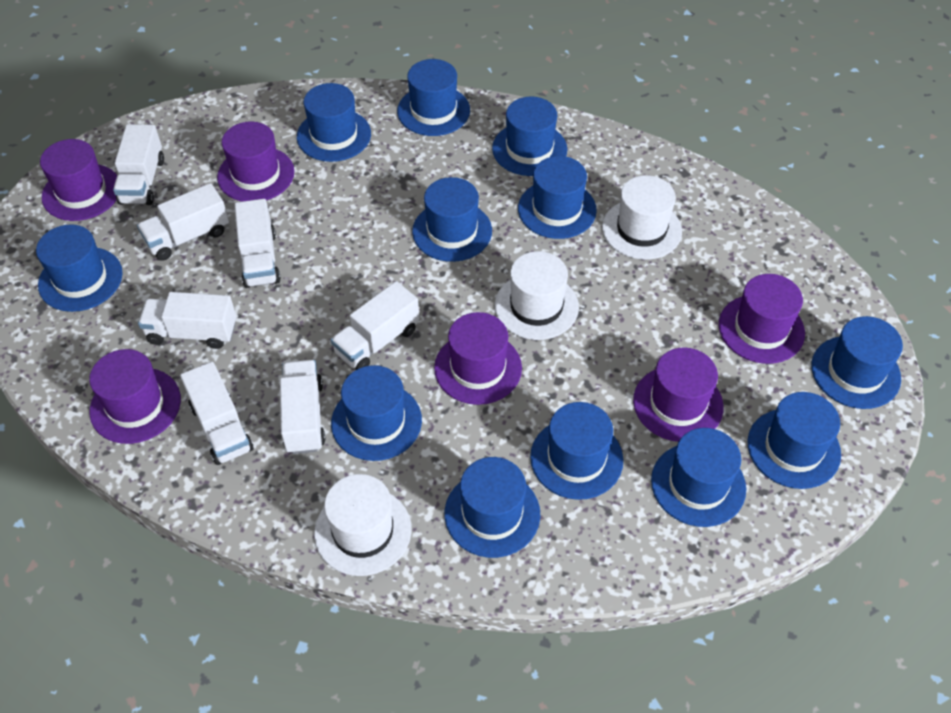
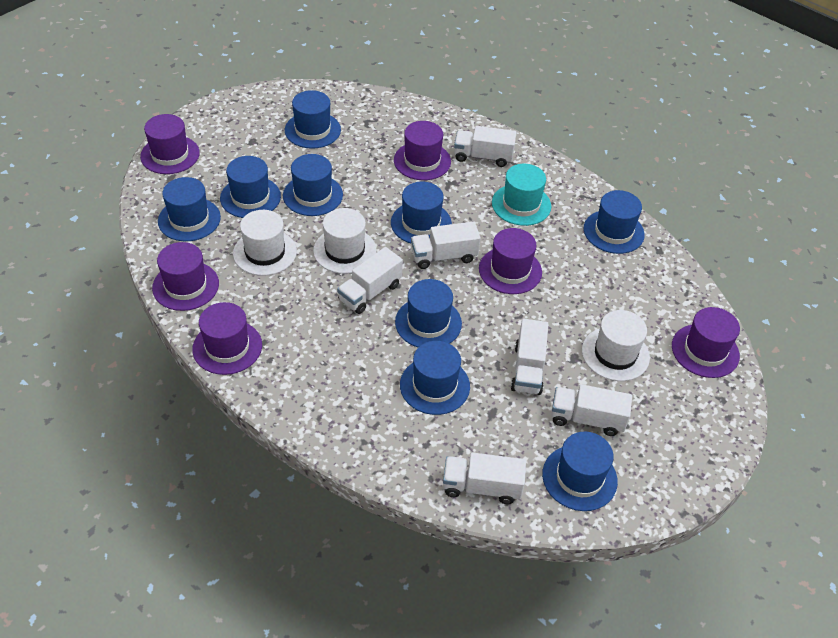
blue hat: 12 -> 9
turquoise hat: 0 -> 1
white truck: 7 -> 6

